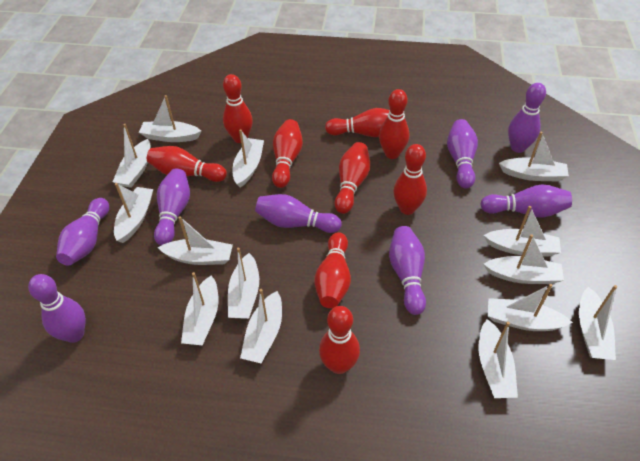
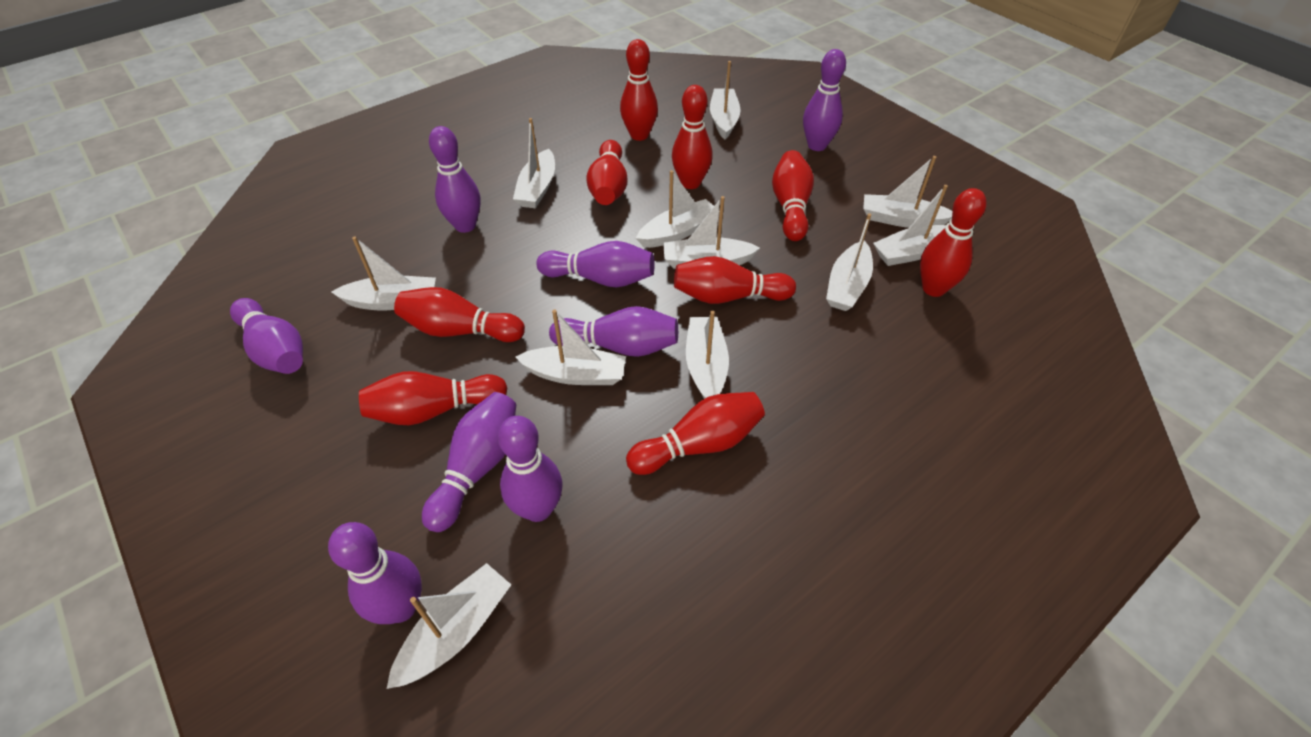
white boat: 14 -> 11

